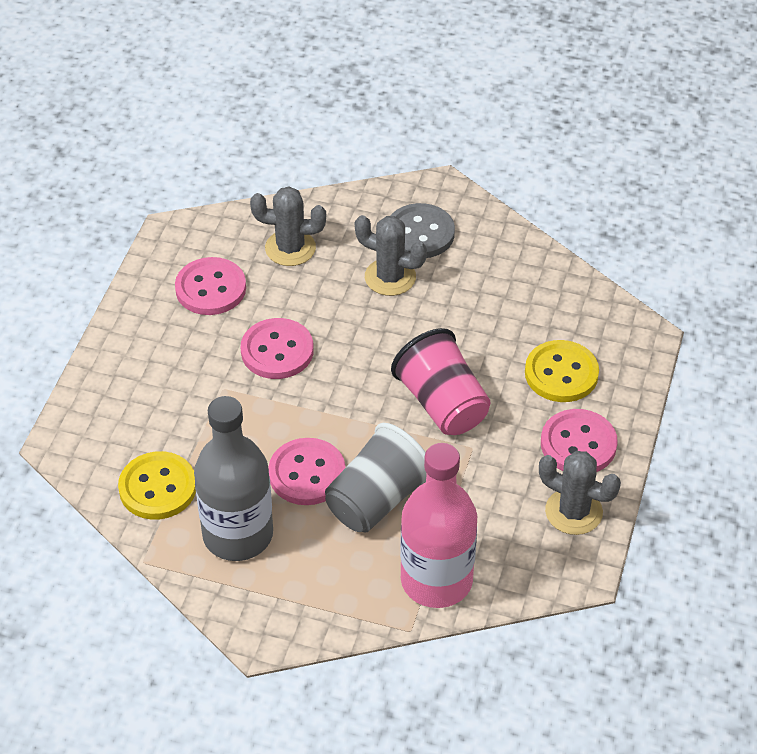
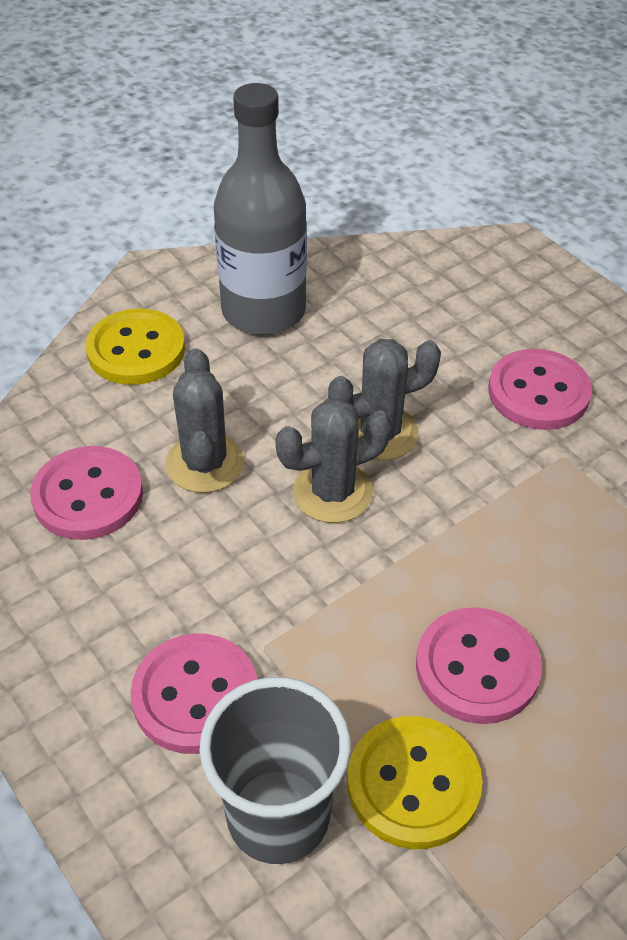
grey button: 1 -> 0
pink bottle: 1 -> 0
pink cup: 1 -> 0

